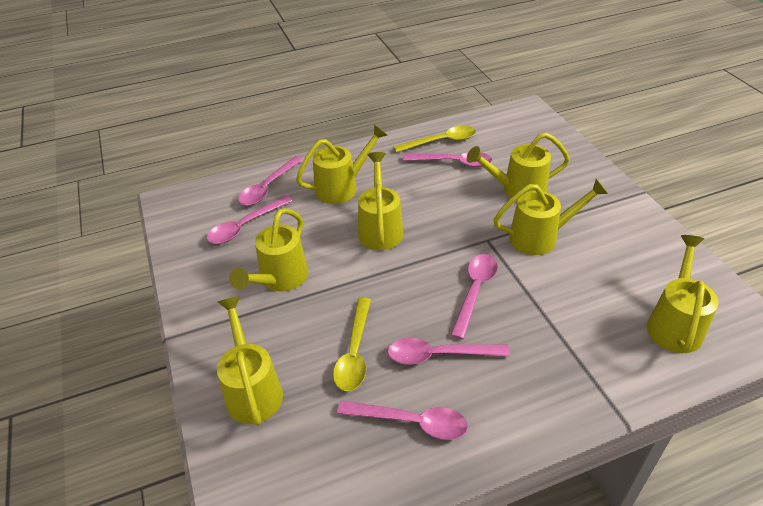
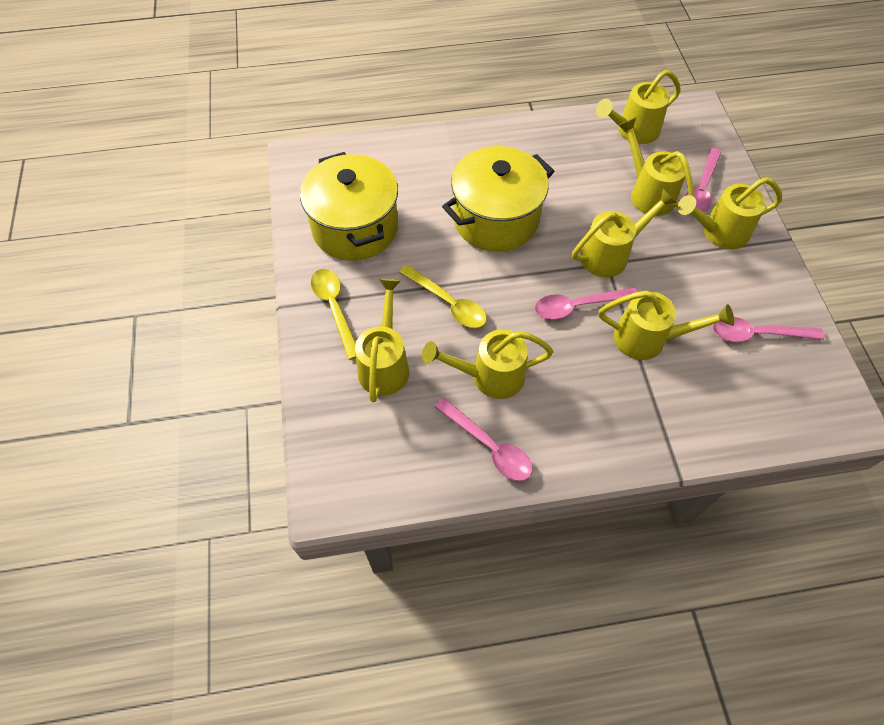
pink spoon: 6 -> 4
yellow pot: 0 -> 2

